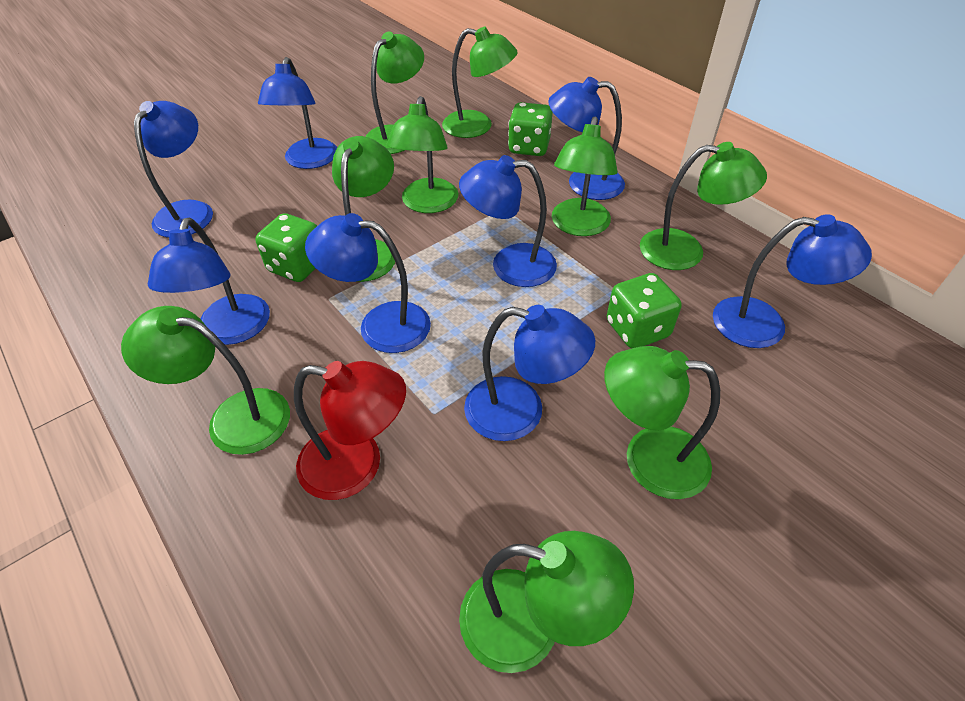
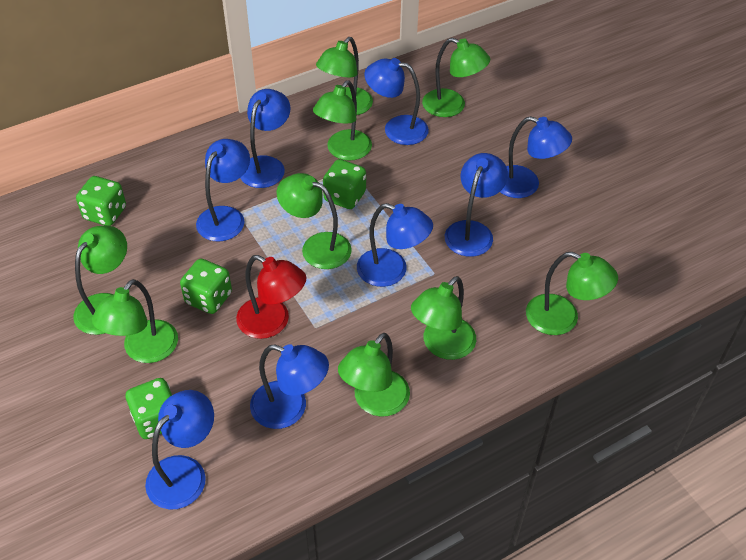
green dice: 3 -> 4

